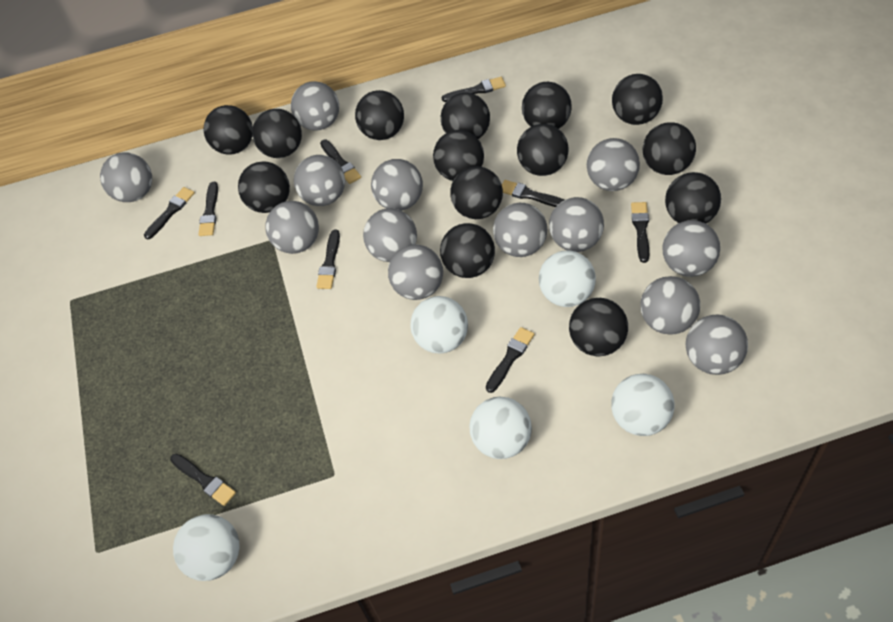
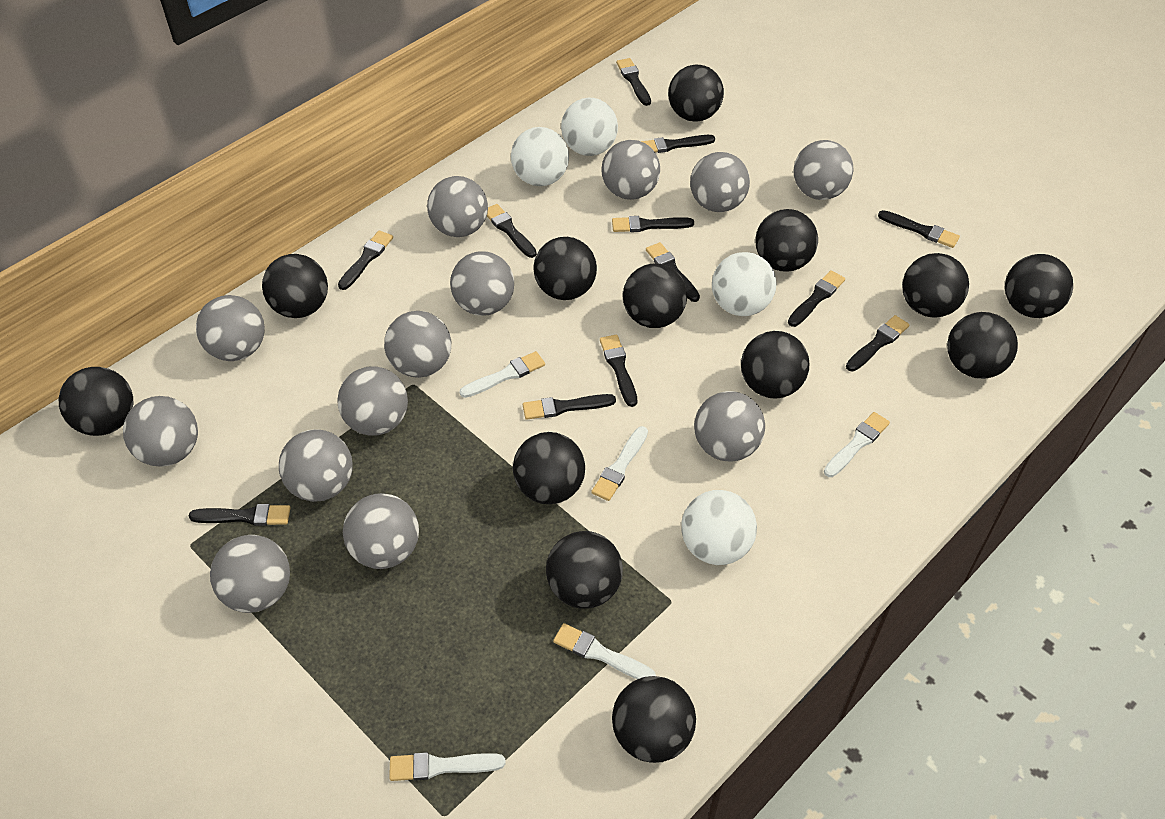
black ball: 14 -> 13
black brush: 9 -> 12
white ball: 5 -> 4
white brush: 0 -> 5

